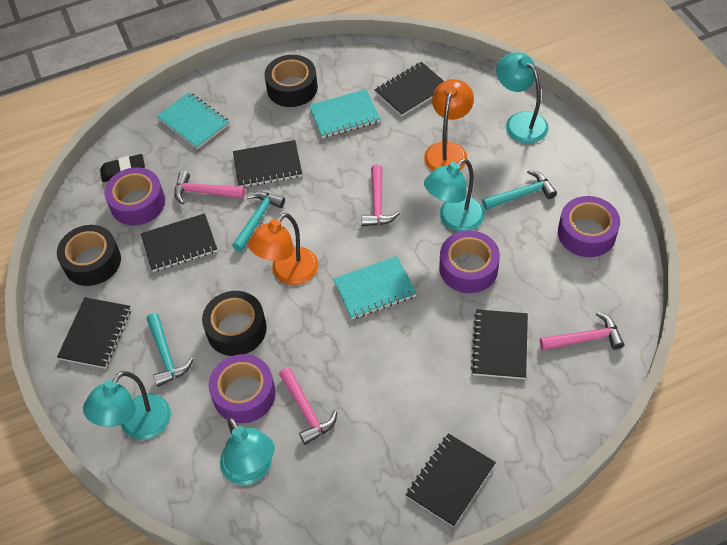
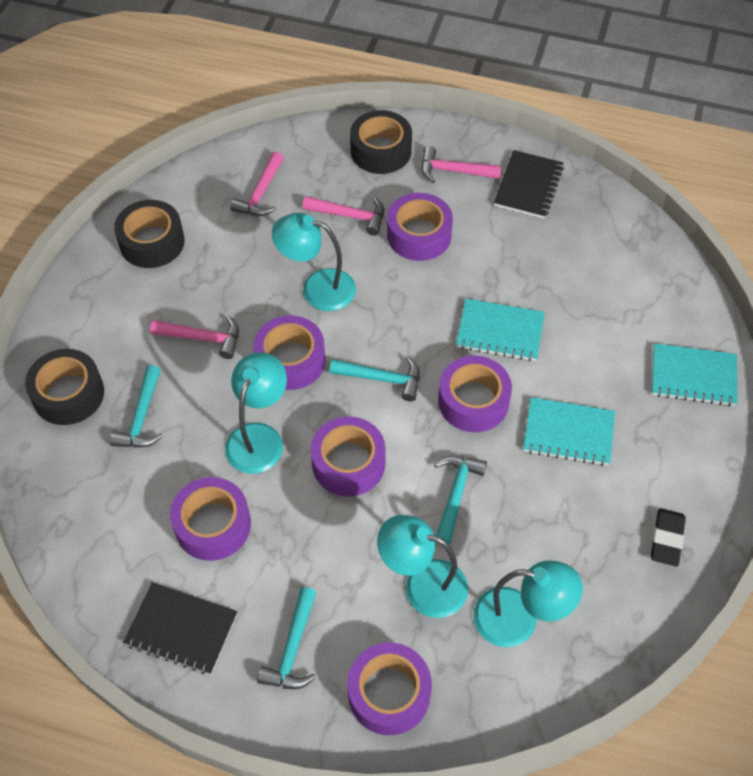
black notebook: 6 -> 2
orange lamp: 2 -> 0
purple tape: 4 -> 6
turquoise hammer: 3 -> 4

